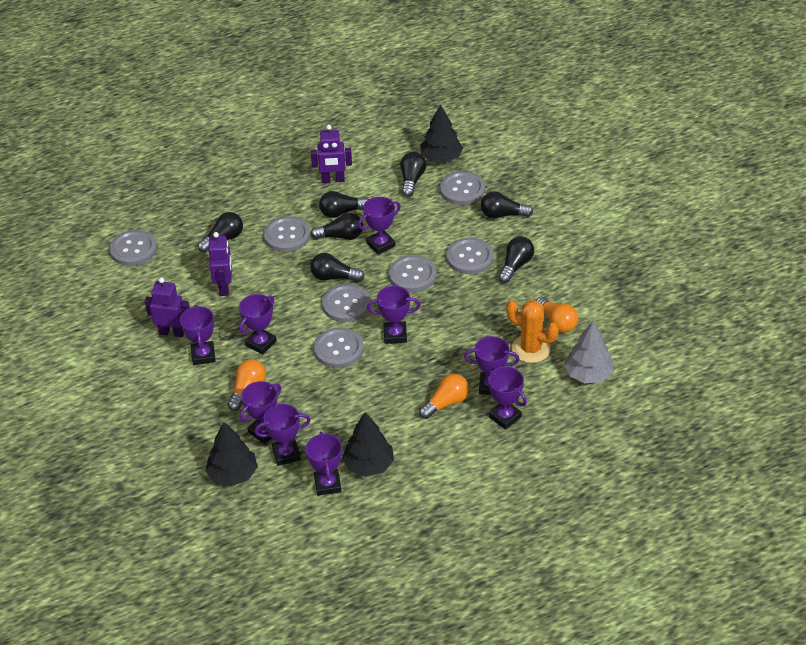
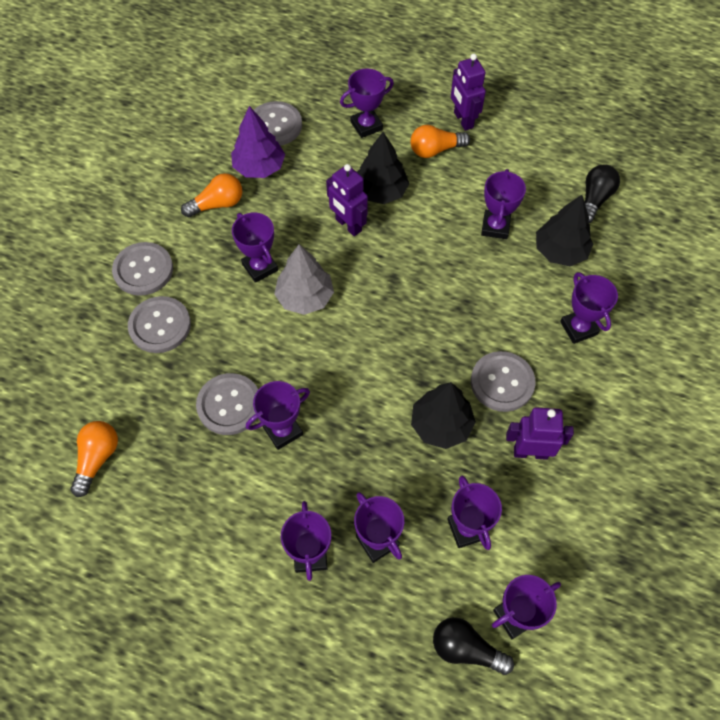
black light bulb: 7 -> 2
grey button: 7 -> 5
orange cactus: 1 -> 0
purple tree: 0 -> 1

